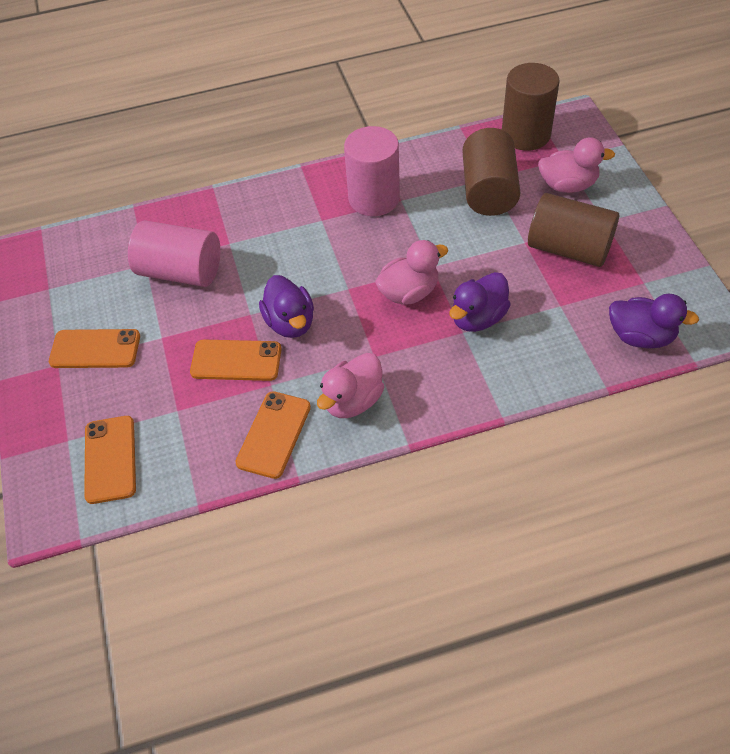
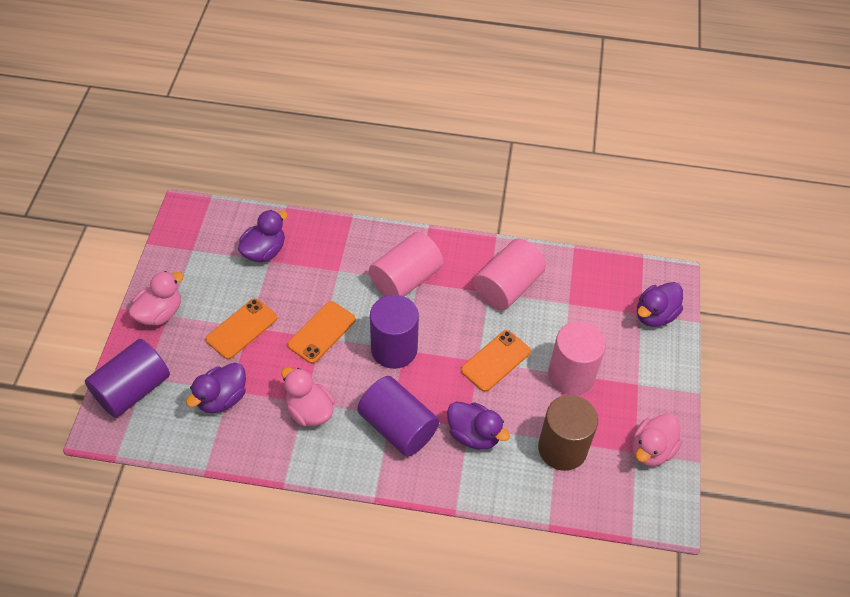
brown cylinder: 3 -> 1
orange phone: 4 -> 3
pink cylinder: 2 -> 3
purple cylinder: 0 -> 3
purple duck: 3 -> 4

